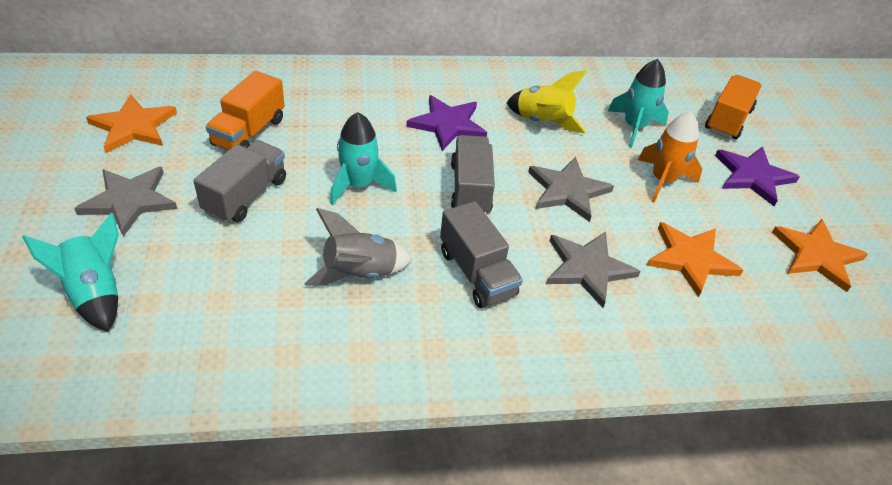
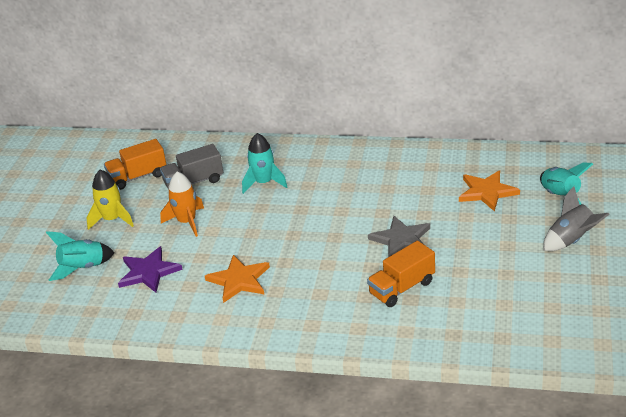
grey star: 3 -> 1
grey truck: 3 -> 1
orange star: 3 -> 2
purple star: 2 -> 1

